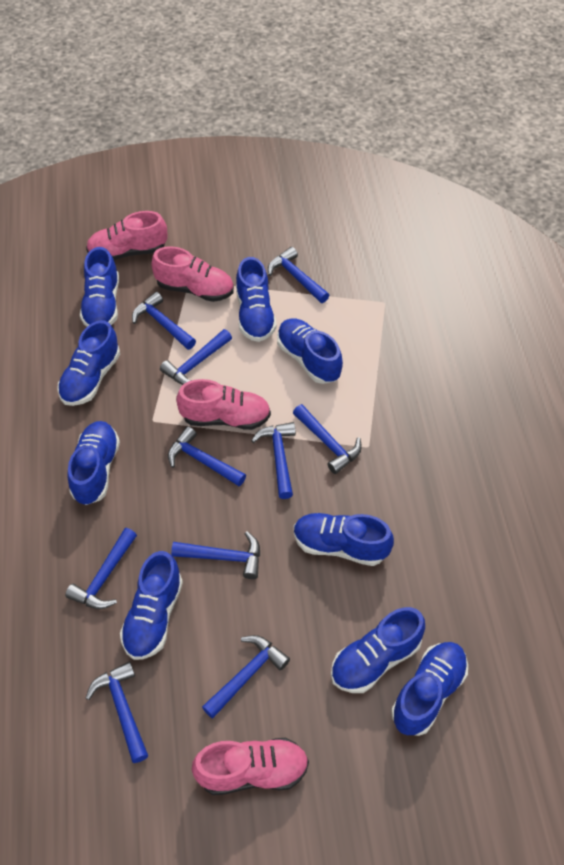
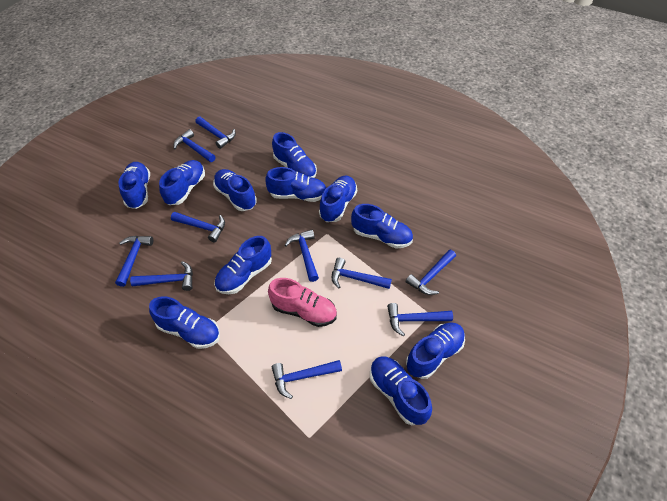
blue shoe: 9 -> 11
pink shoe: 4 -> 1

